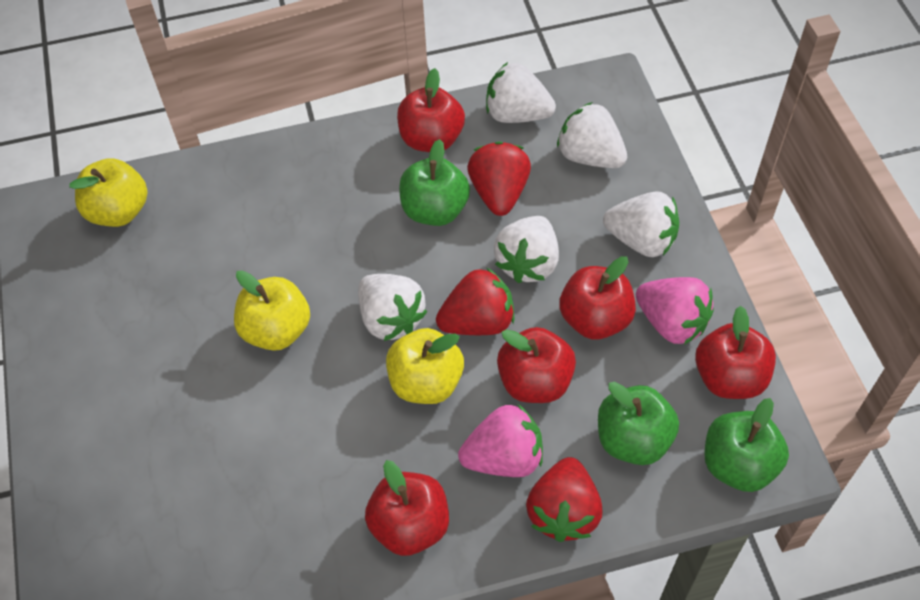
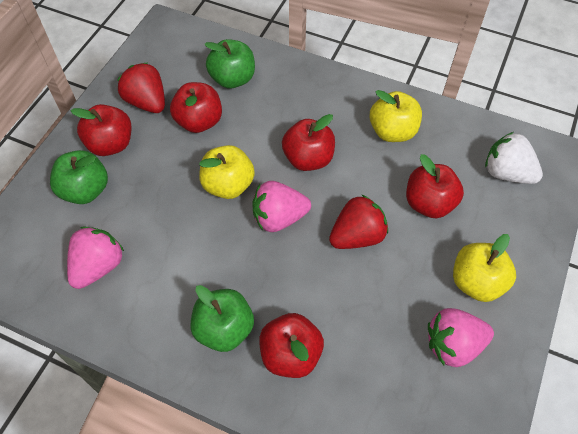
pink strawberry: 2 -> 3
red strawberry: 3 -> 2
white strawberry: 5 -> 1

